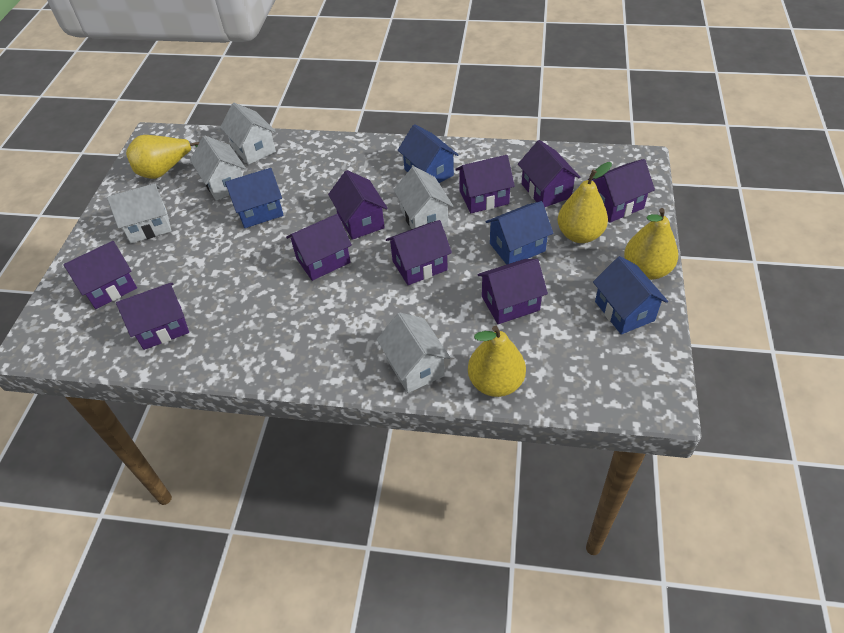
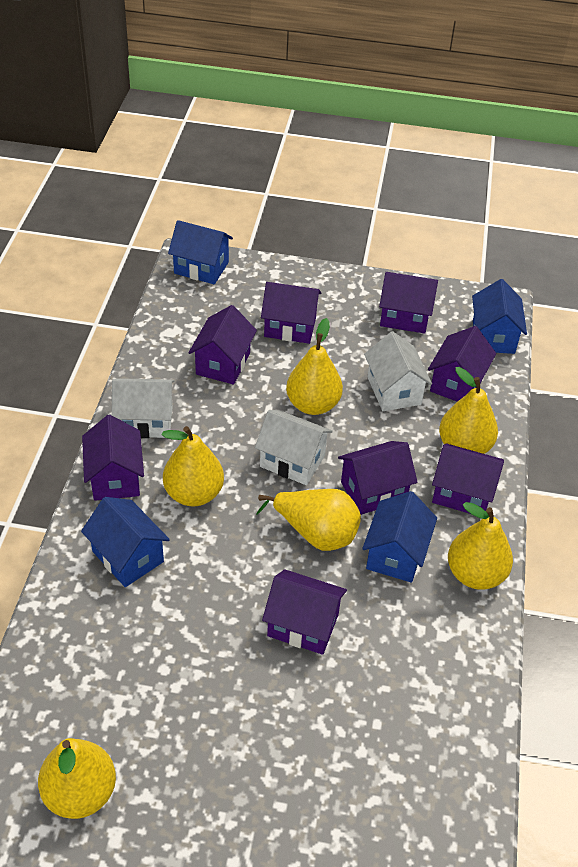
purple house: 9 -> 8
white house: 5 -> 3
yellow pear: 4 -> 6

